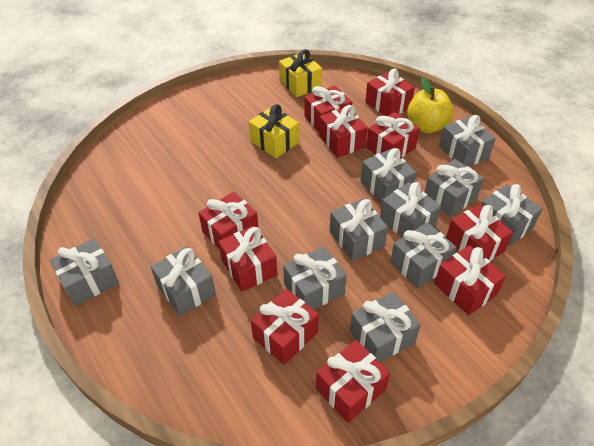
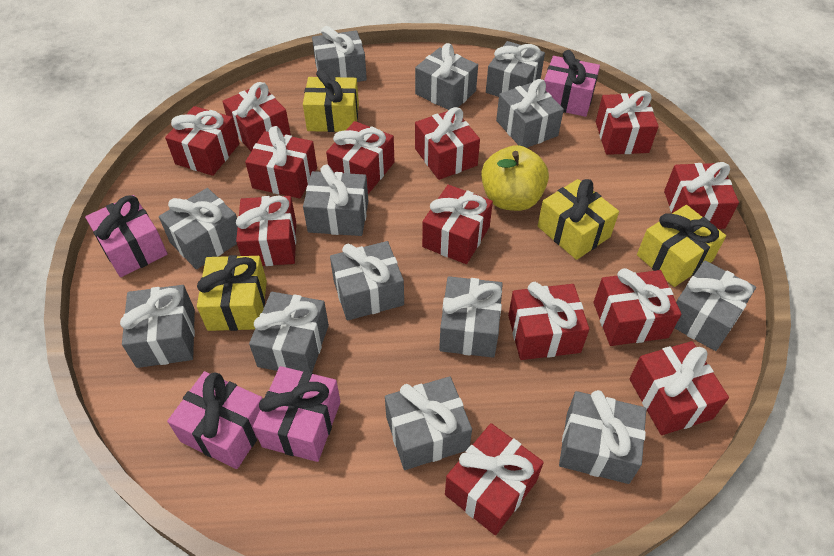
grey gift: 11 -> 13
pink gift: 0 -> 4
red gift: 10 -> 13
yellow gift: 2 -> 4

